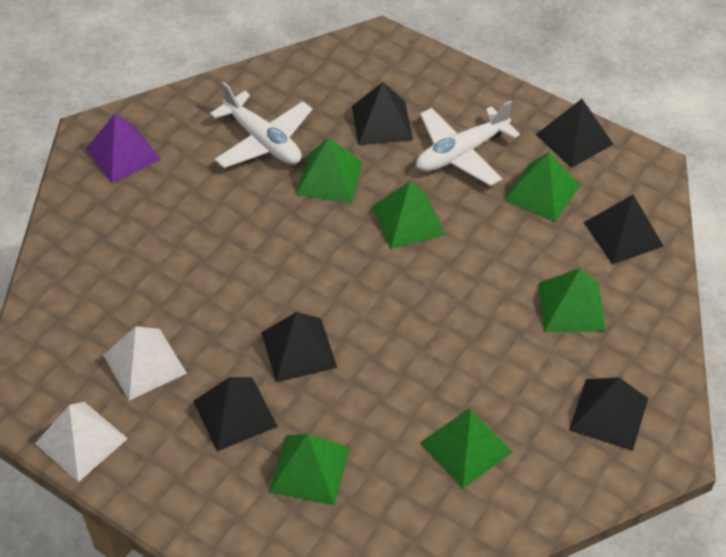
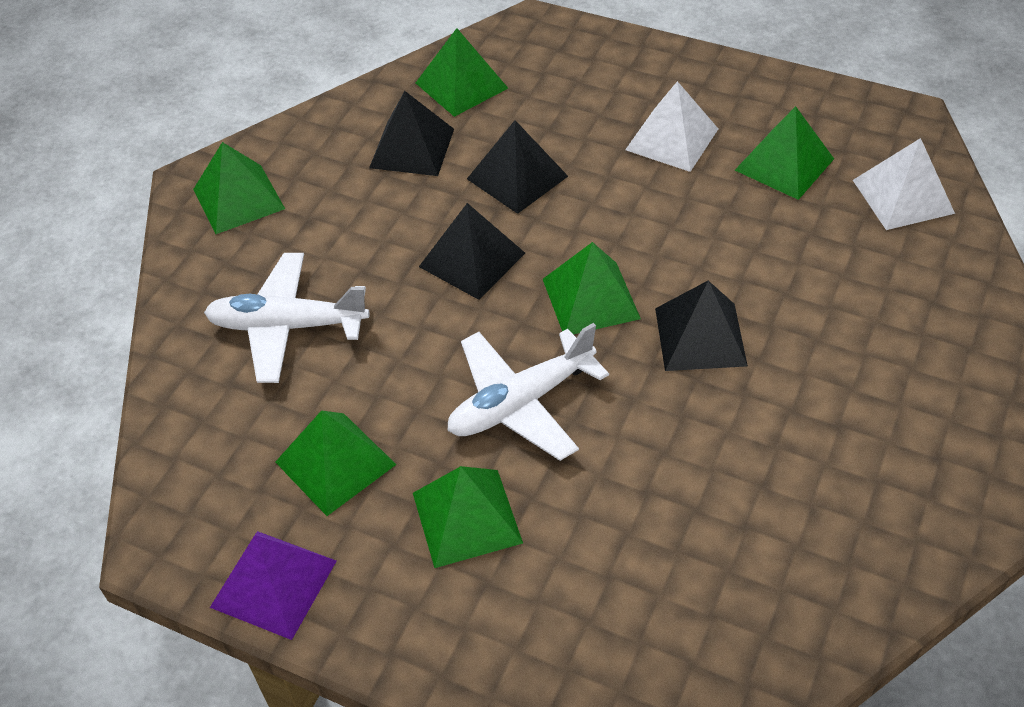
black pyramid: 6 -> 4

